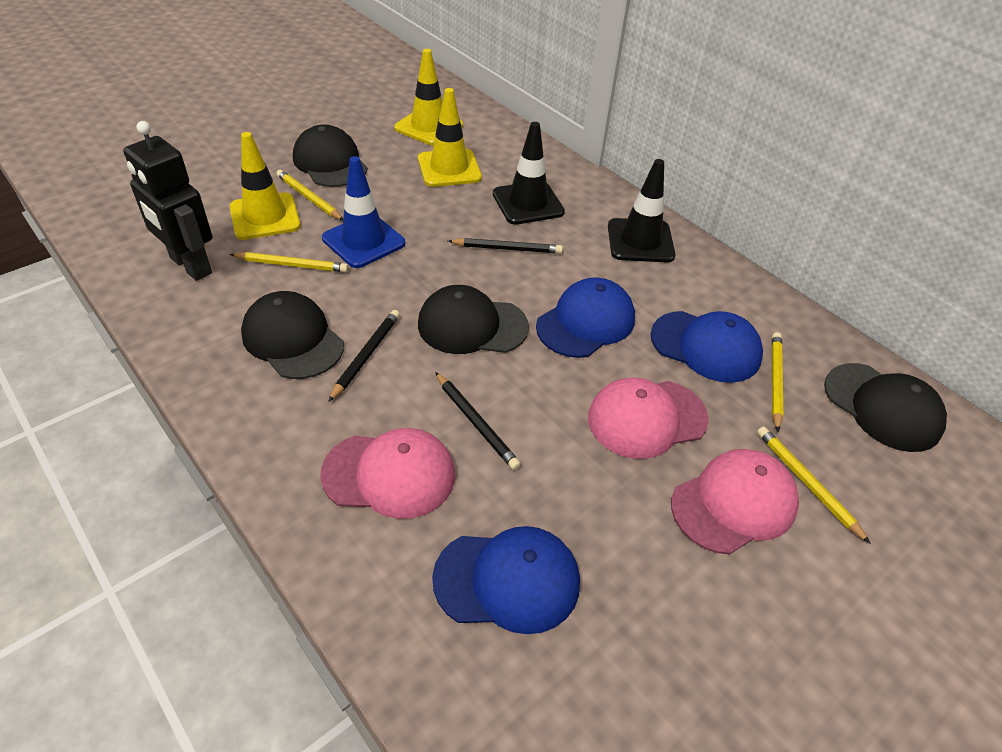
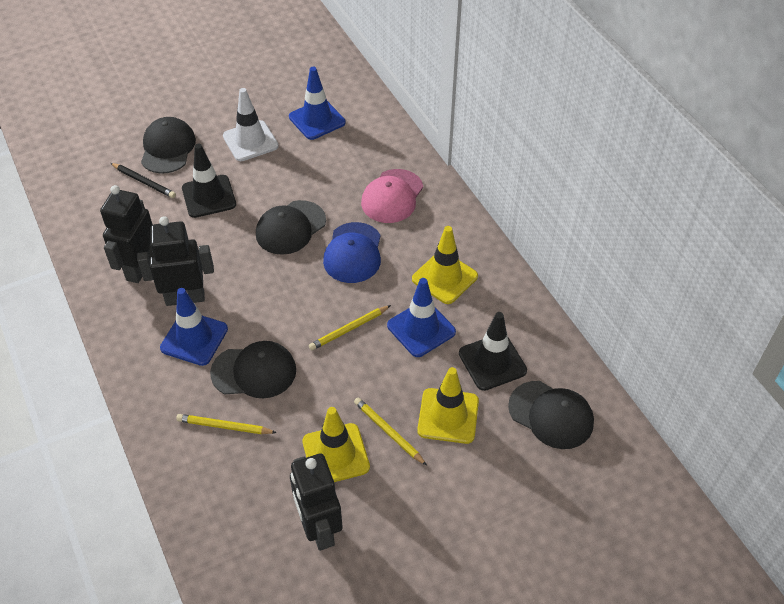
black pencil: 3 -> 1
black robot: 1 -> 3
blue cap: 3 -> 1
blue traffic cone: 1 -> 3
pink cap: 3 -> 1
white traffic cone: 0 -> 1
yellow pencil: 4 -> 3

